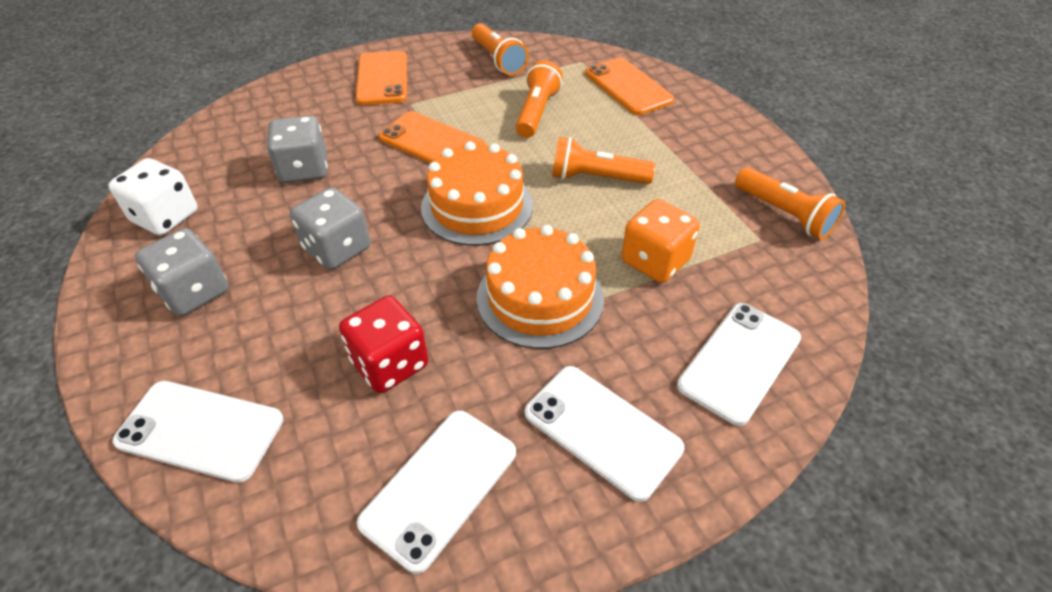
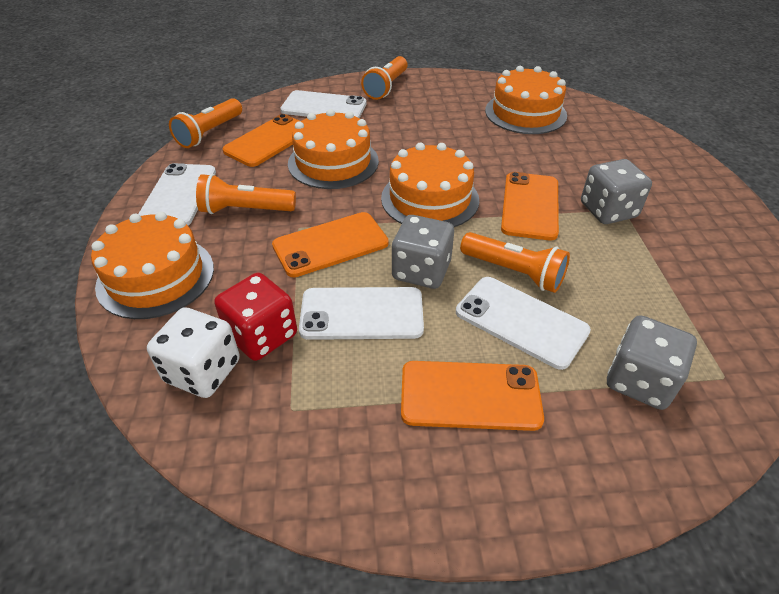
orange cake: 2 -> 4
orange dice: 1 -> 0
orange phone: 3 -> 4

